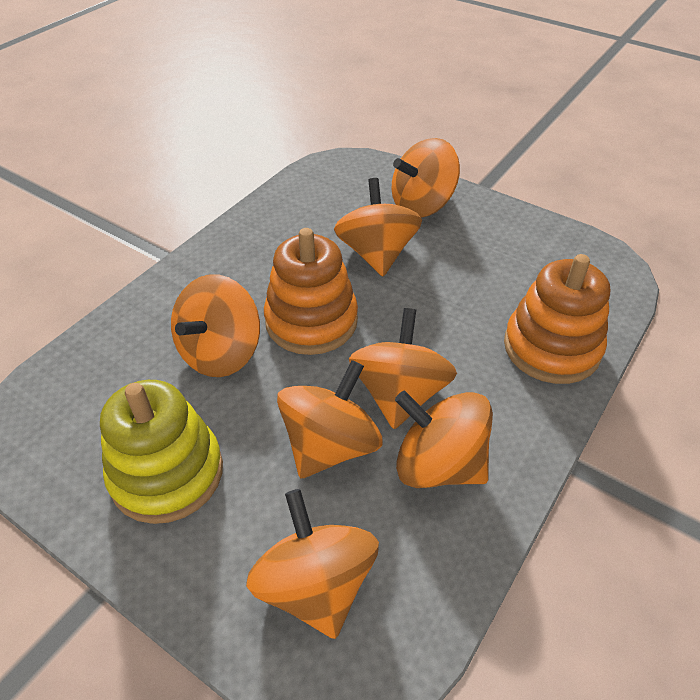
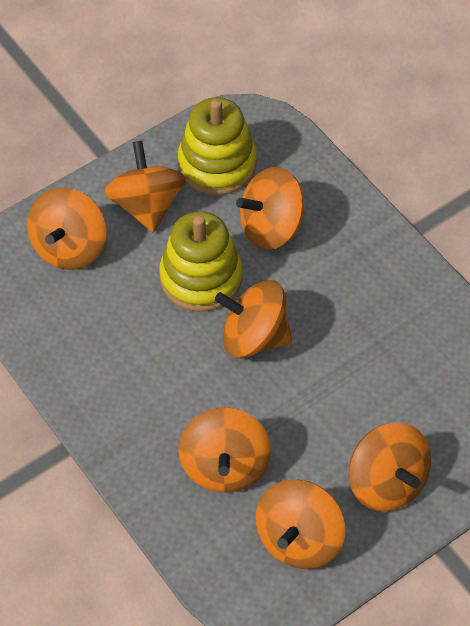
orange stacking toy: 2 -> 0
yellow stacking toy: 1 -> 2

